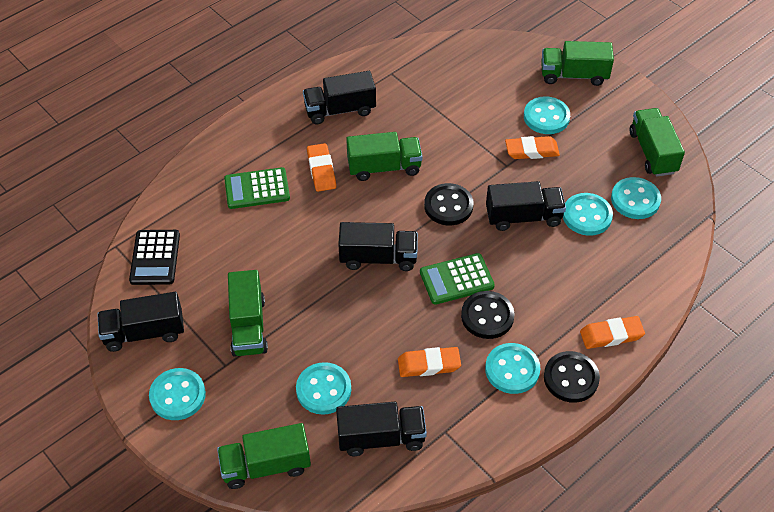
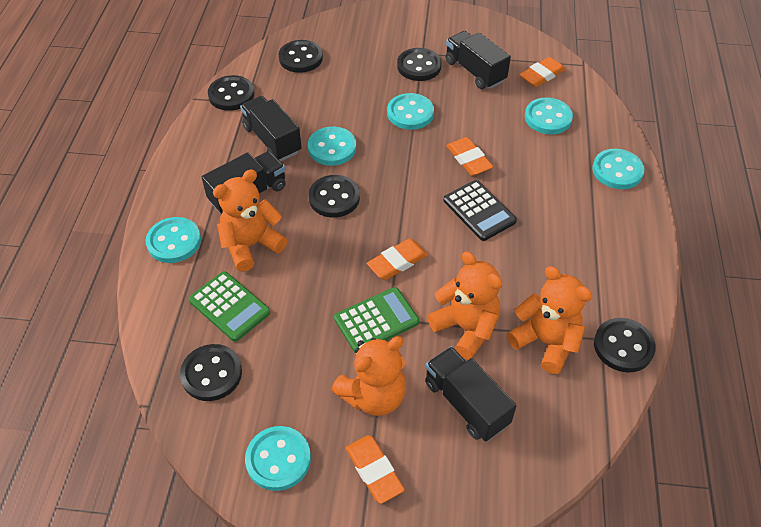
black button: 3 -> 6
black truck: 5 -> 4
green truck: 5 -> 0
orange teddy bear: 0 -> 4

